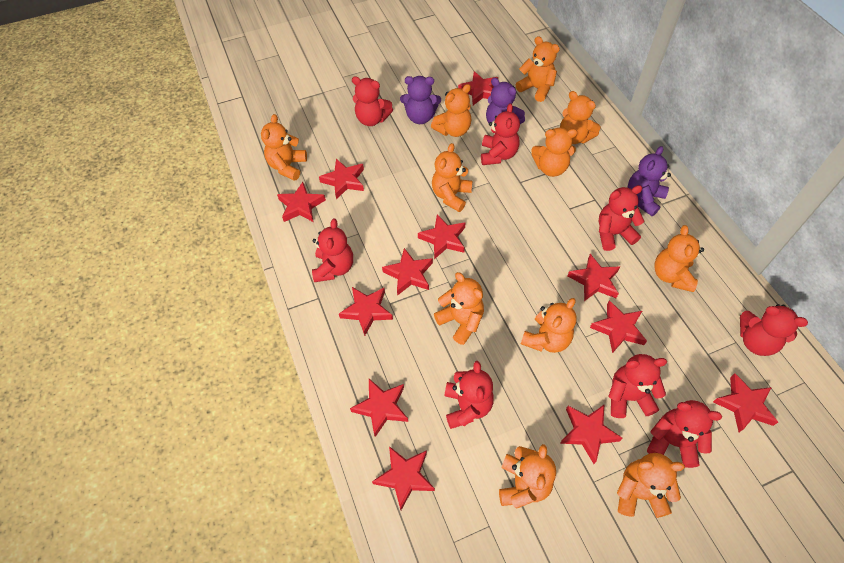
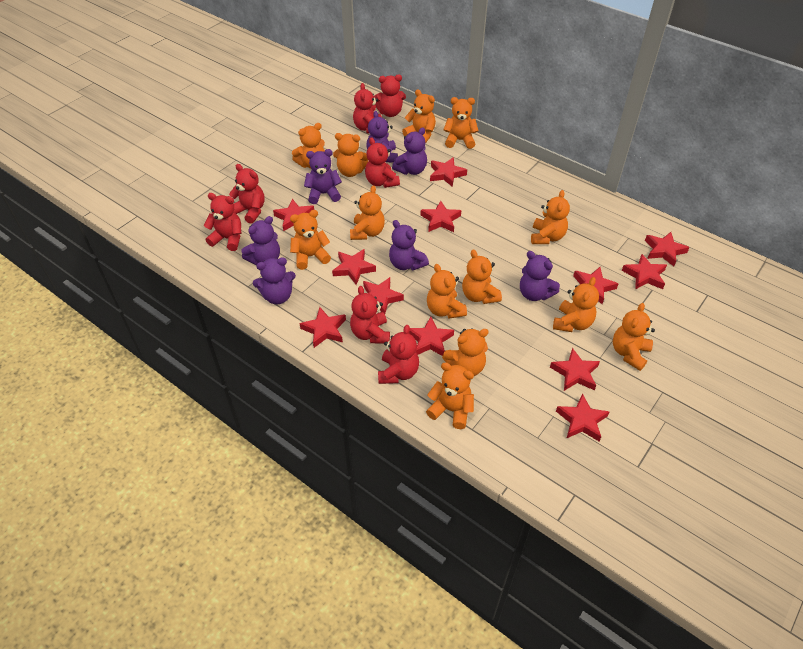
orange teddy bear: 11 -> 13
purple teddy bear: 3 -> 7
red teddy bear: 8 -> 7

